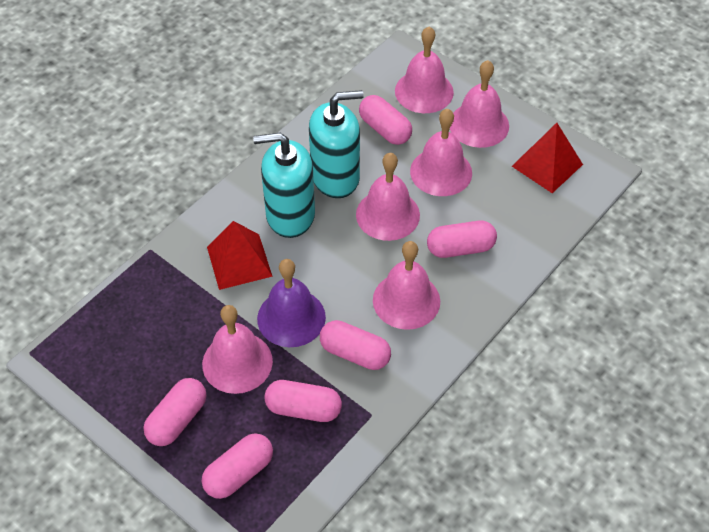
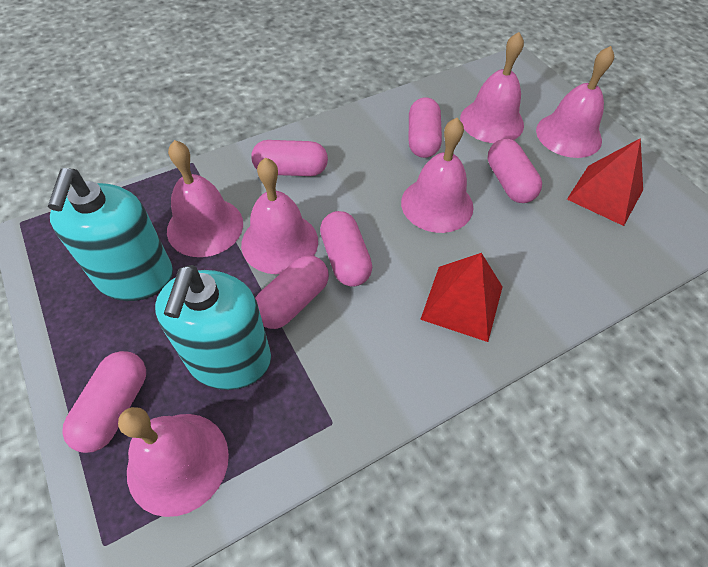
purple bell: 1 -> 0

